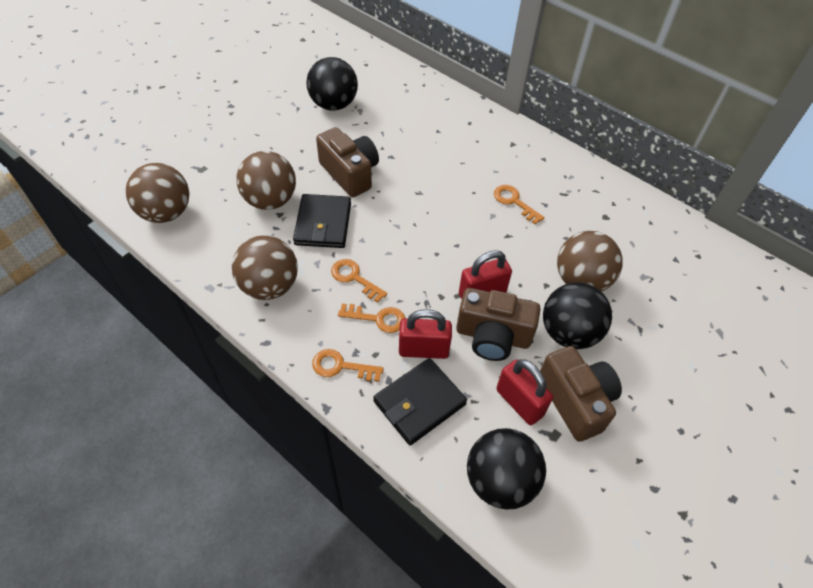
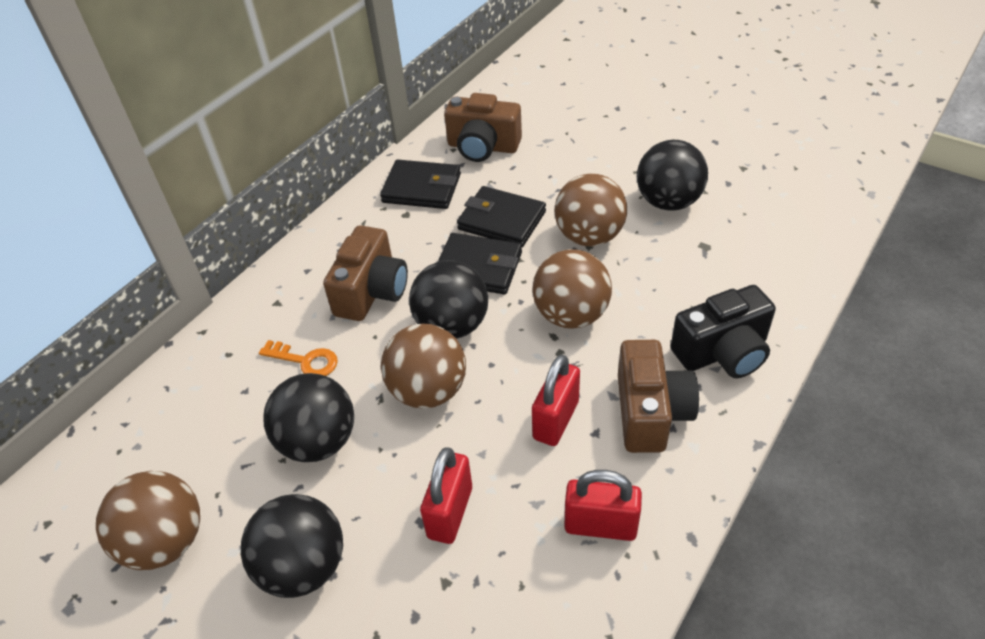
black ball: 3 -> 4
black camera: 0 -> 1
black wallet: 2 -> 3
orange key: 4 -> 1

